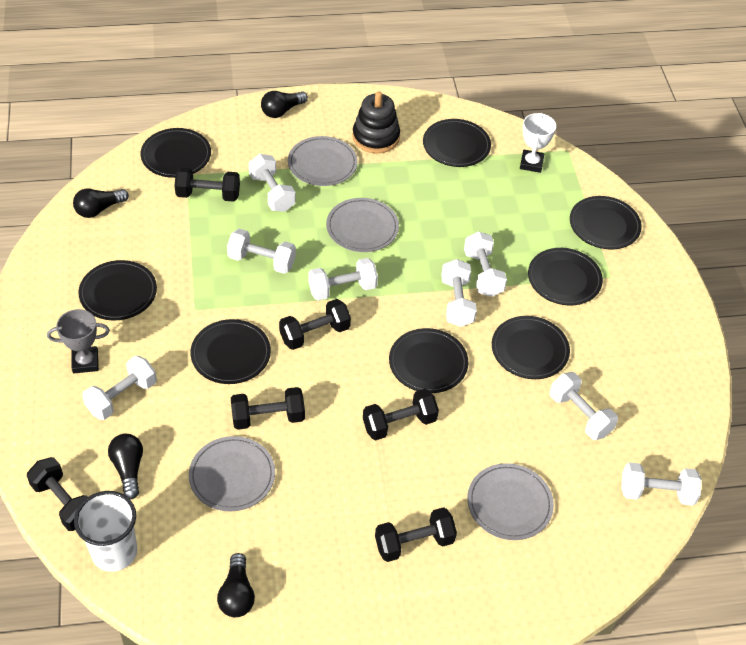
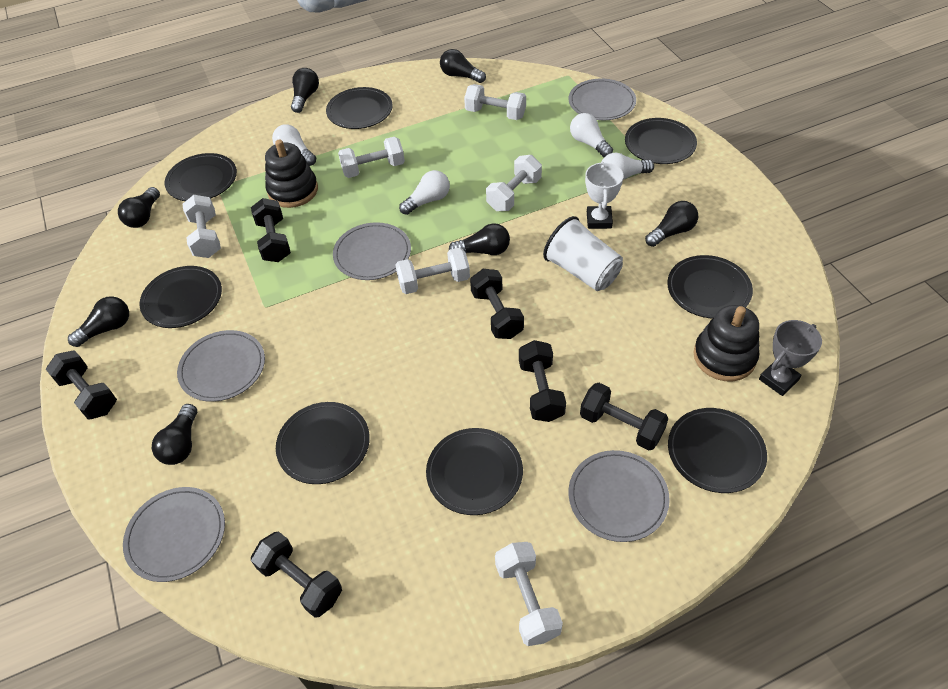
black light bulb: 4 -> 7
black stacking toy: 1 -> 2
grey plate: 4 -> 5
white dumbbell: 8 -> 6
white light bulb: 0 -> 4

